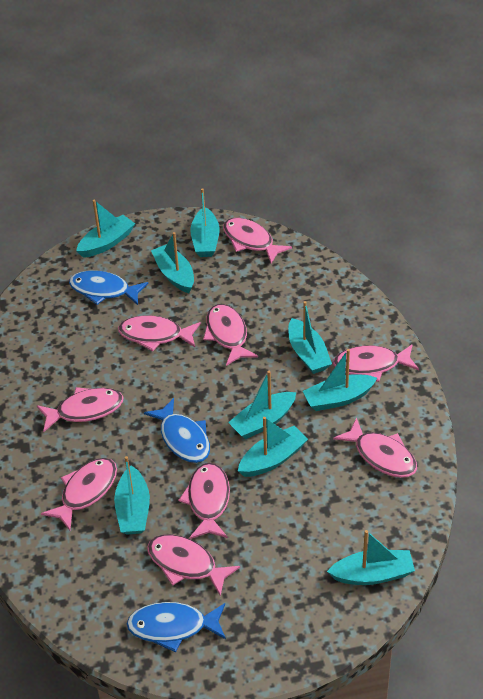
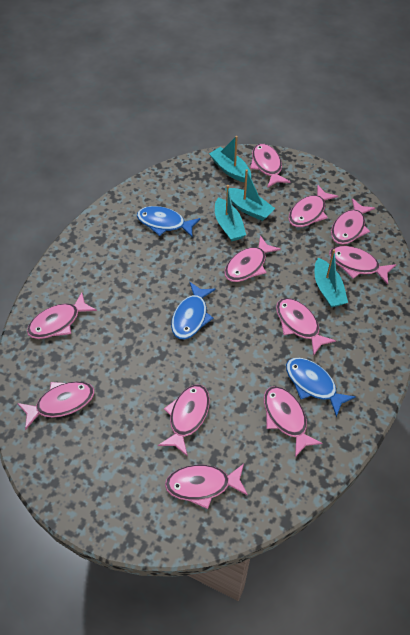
pink fish: 9 -> 11
turquoise boat: 9 -> 4

